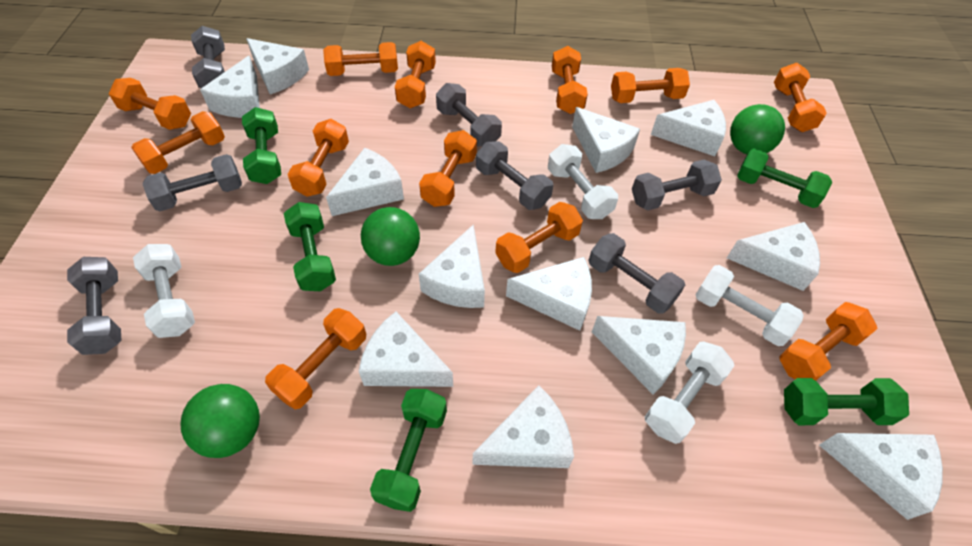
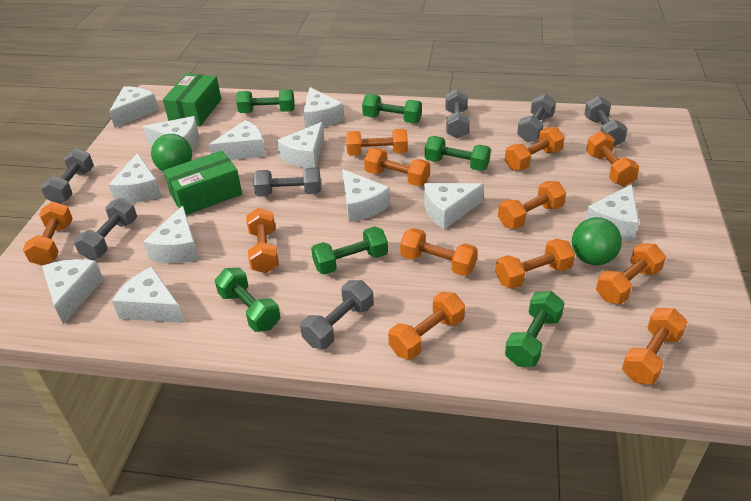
green ball: 3 -> 2
green box: 0 -> 2
green dumbbell: 5 -> 6
white dumbbell: 4 -> 0

